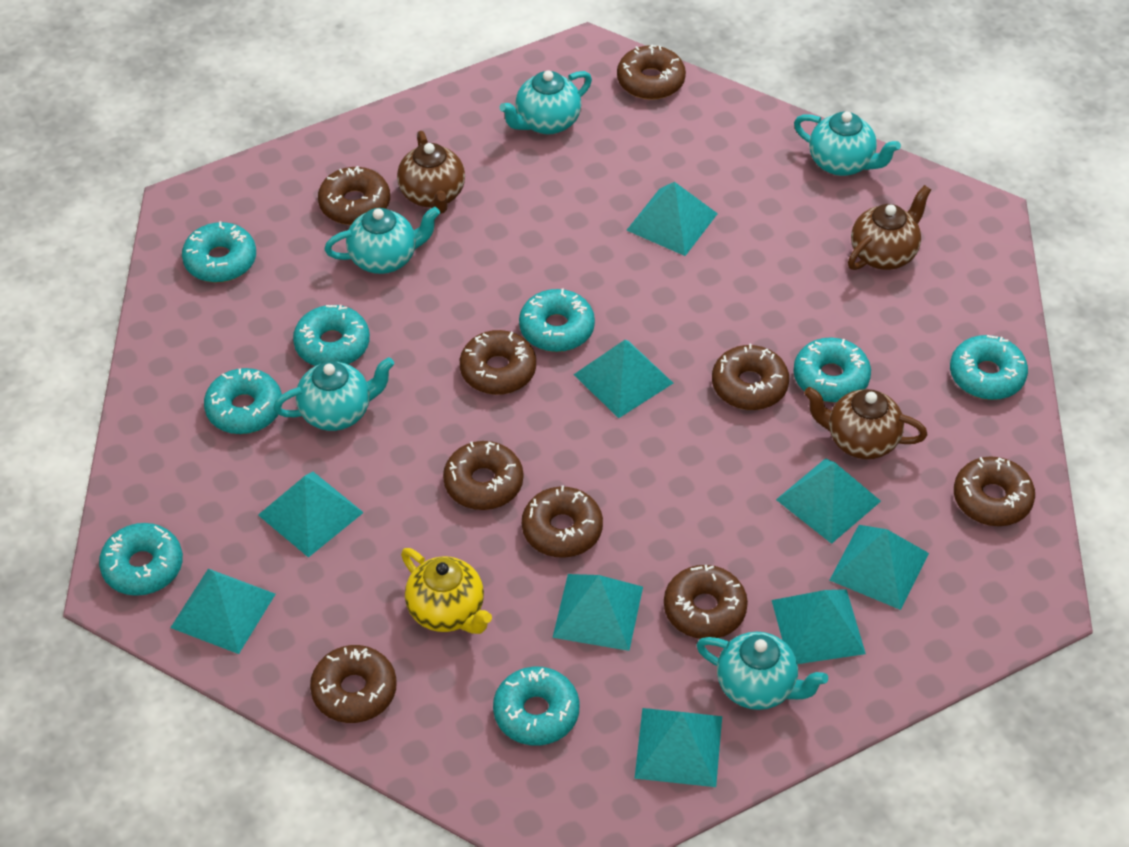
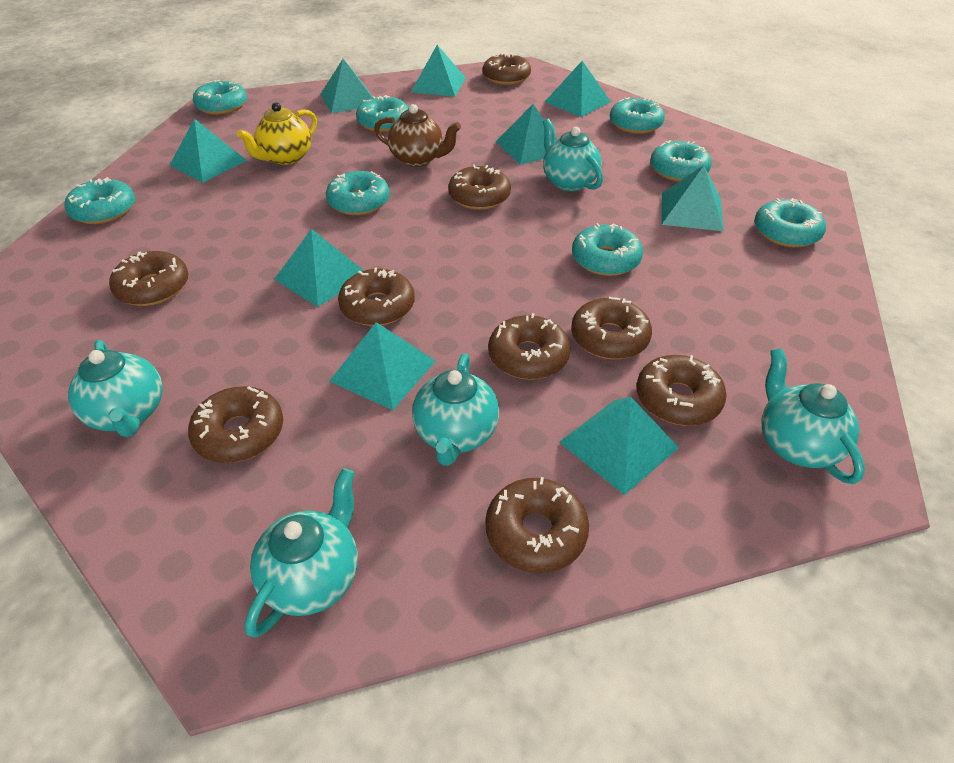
brown teapot: 3 -> 1

